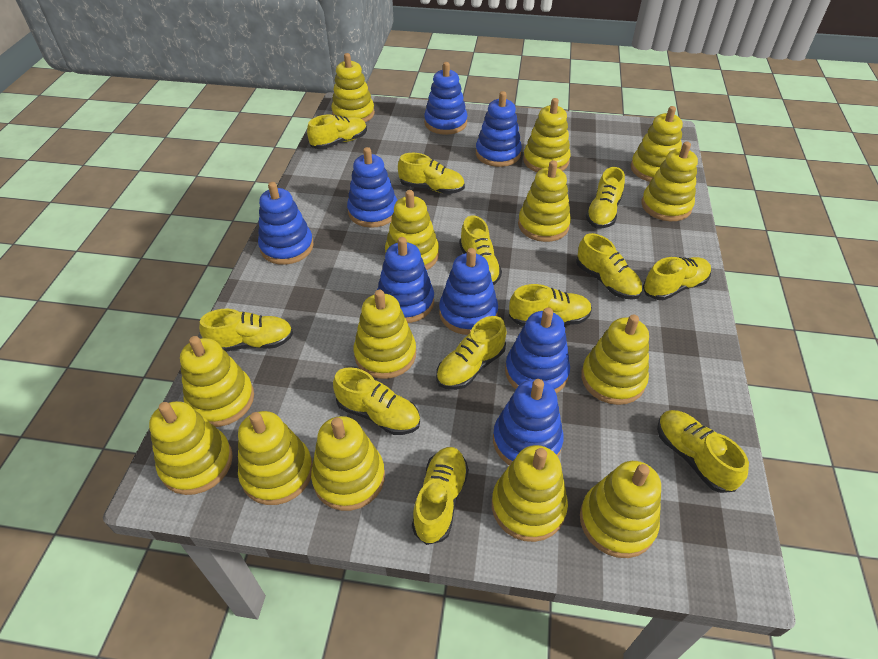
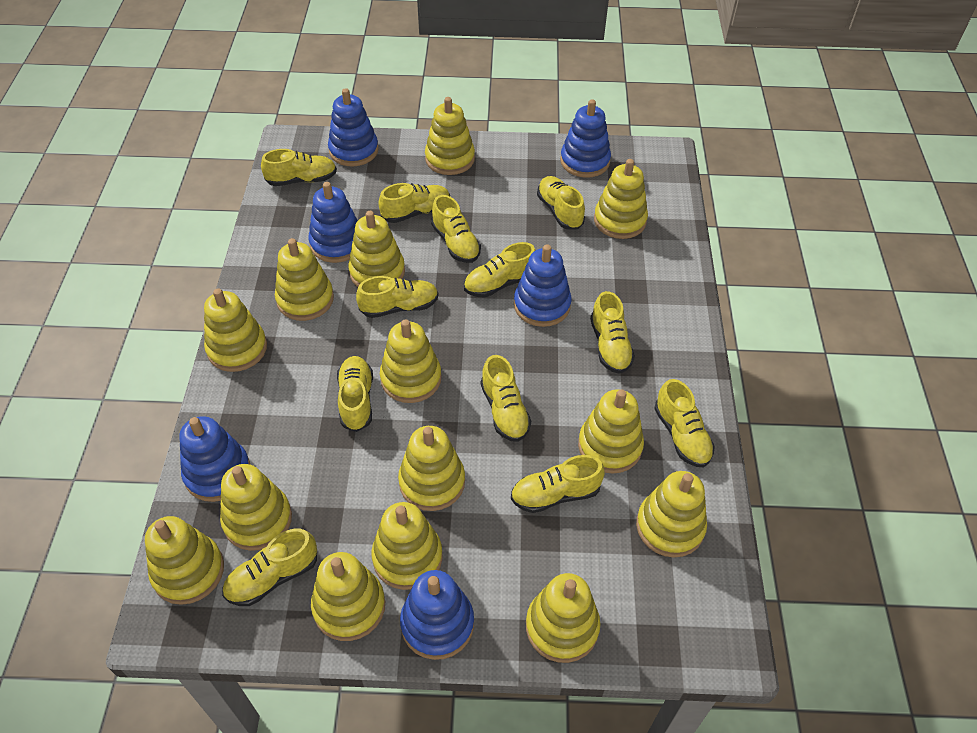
blue stacking toy: 8 -> 6

